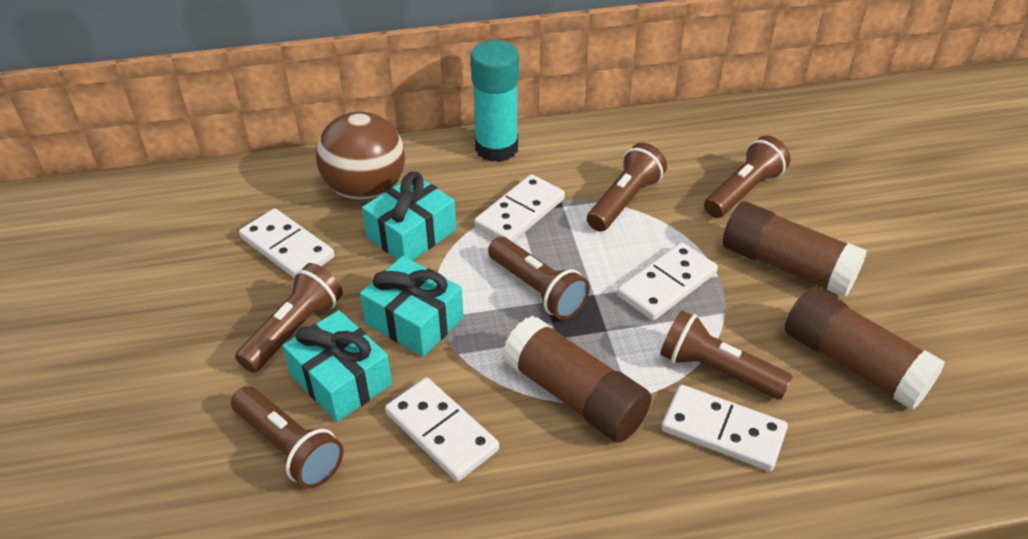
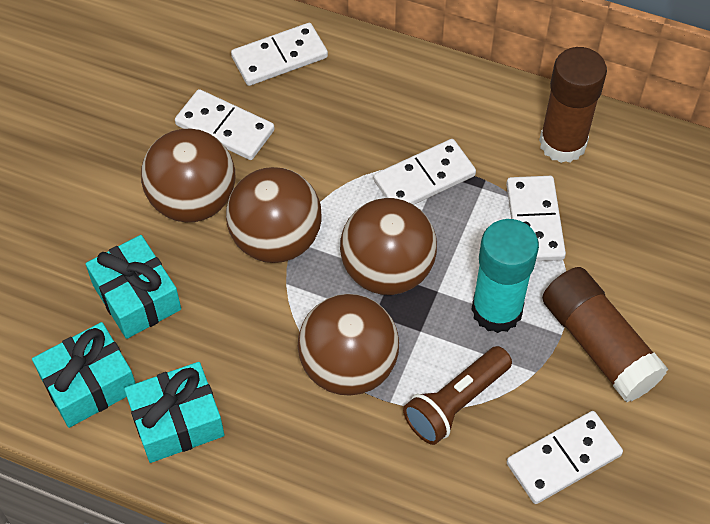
brown ball: 1 -> 4
brown flashlight: 6 -> 1
brown glue stick: 3 -> 2

